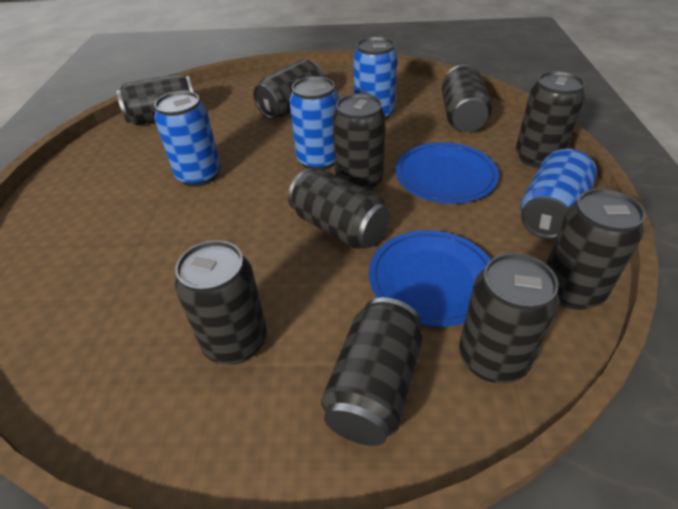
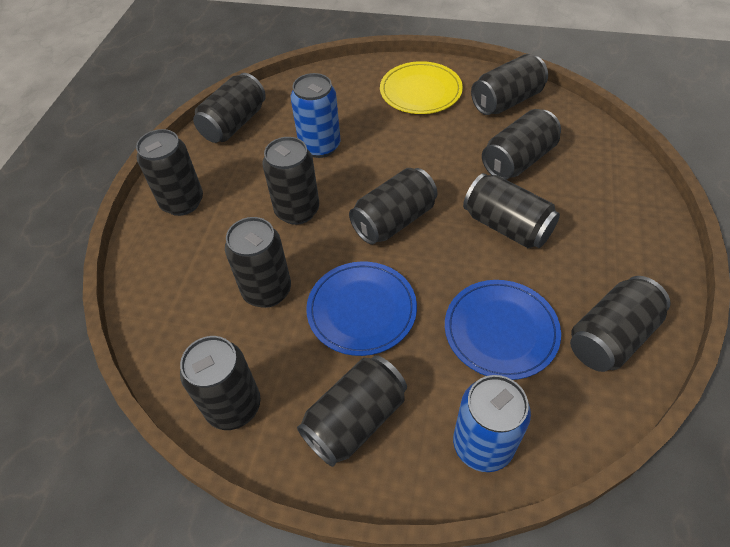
black can: 10 -> 11
blue can: 4 -> 2
yellow plate: 0 -> 1

